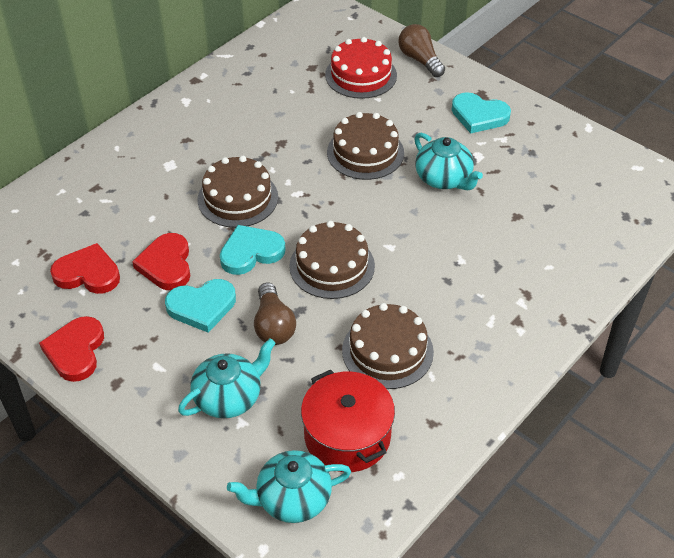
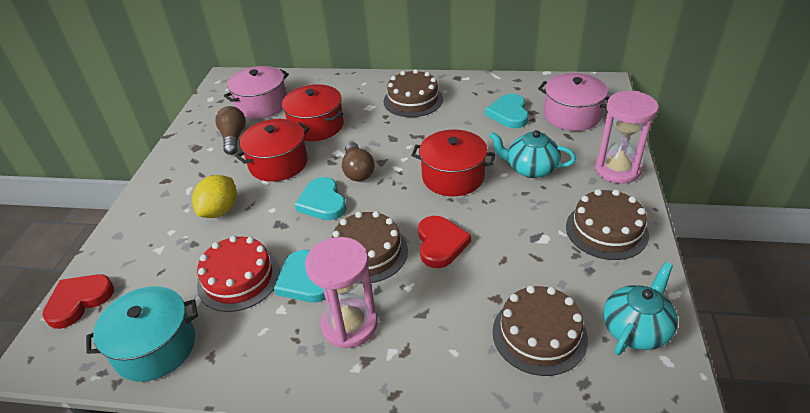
pink hourglass: 0 -> 2
pink pot: 0 -> 2
red heart: 3 -> 2
red pot: 1 -> 3
turquoise pot: 0 -> 1
turquoise teapot: 3 -> 2
yellow lemon: 0 -> 1

